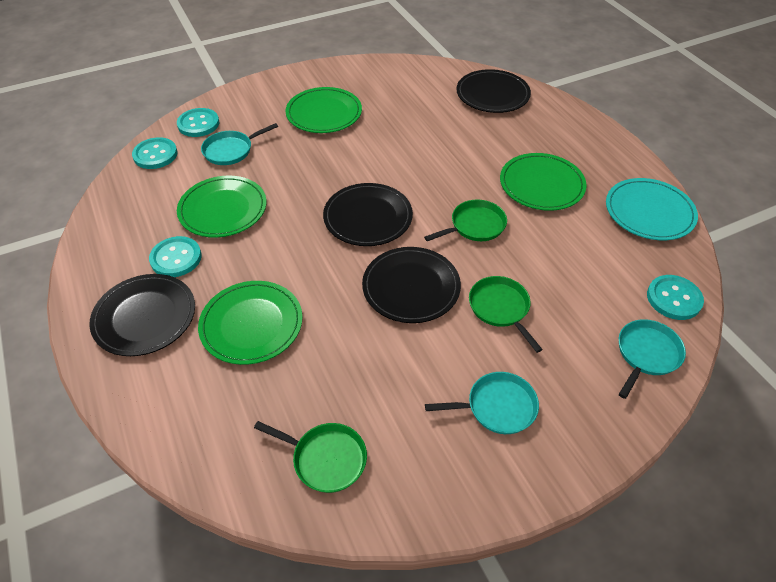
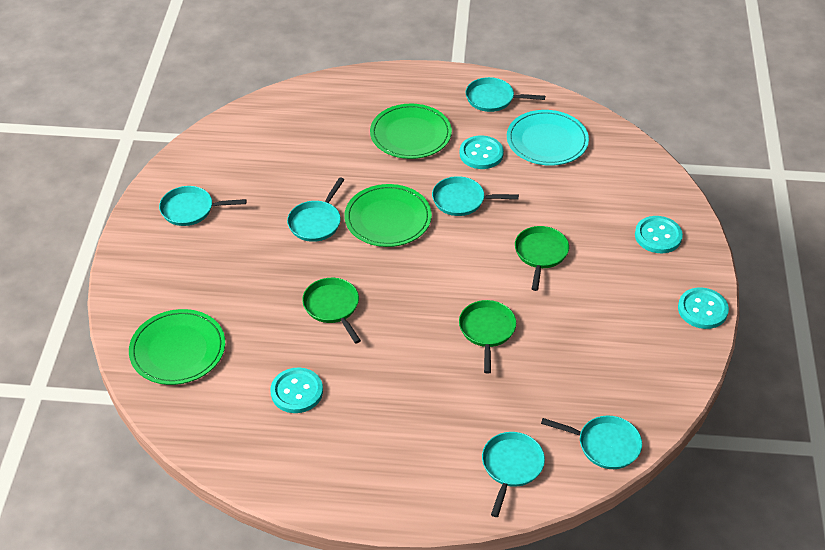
black plate: 4 -> 0
green plate: 4 -> 3
turquoise pan: 3 -> 6

